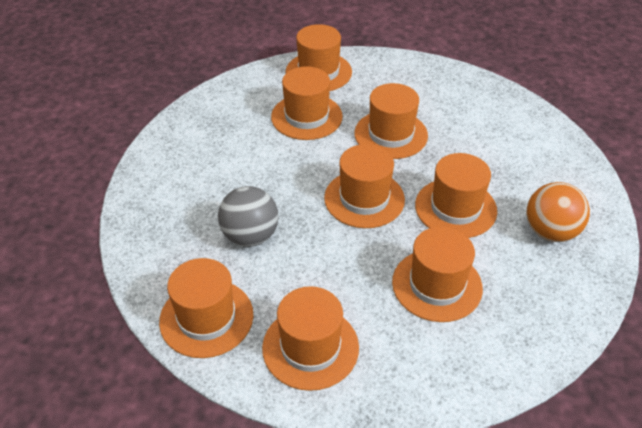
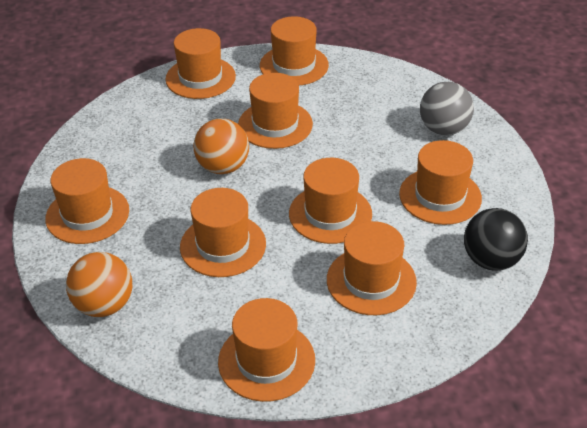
black ball: 0 -> 1
orange ball: 1 -> 2
orange hat: 8 -> 9

